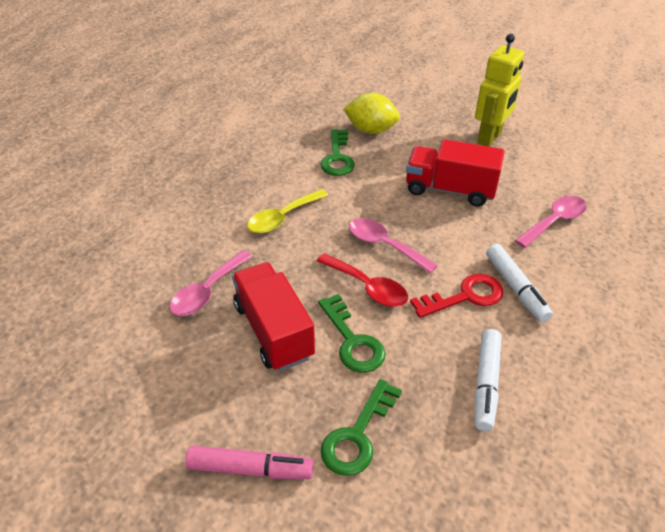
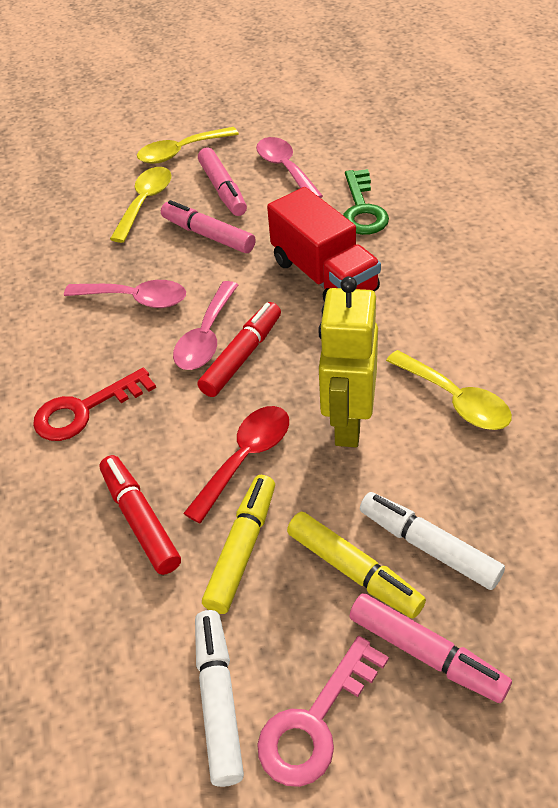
green key: 3 -> 1
pink key: 0 -> 1
pink marker: 1 -> 3
red marker: 0 -> 2
red truck: 2 -> 1
yellow lemon: 1 -> 0
yellow marker: 0 -> 2
yellow spoon: 1 -> 3

